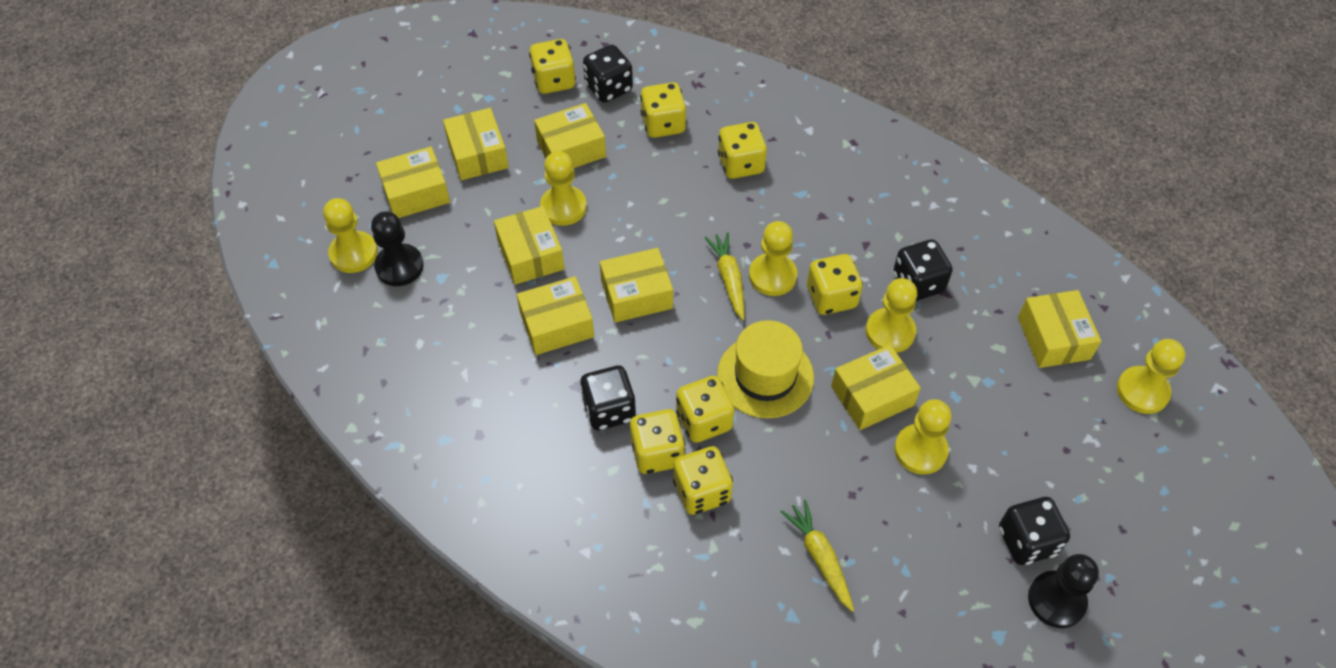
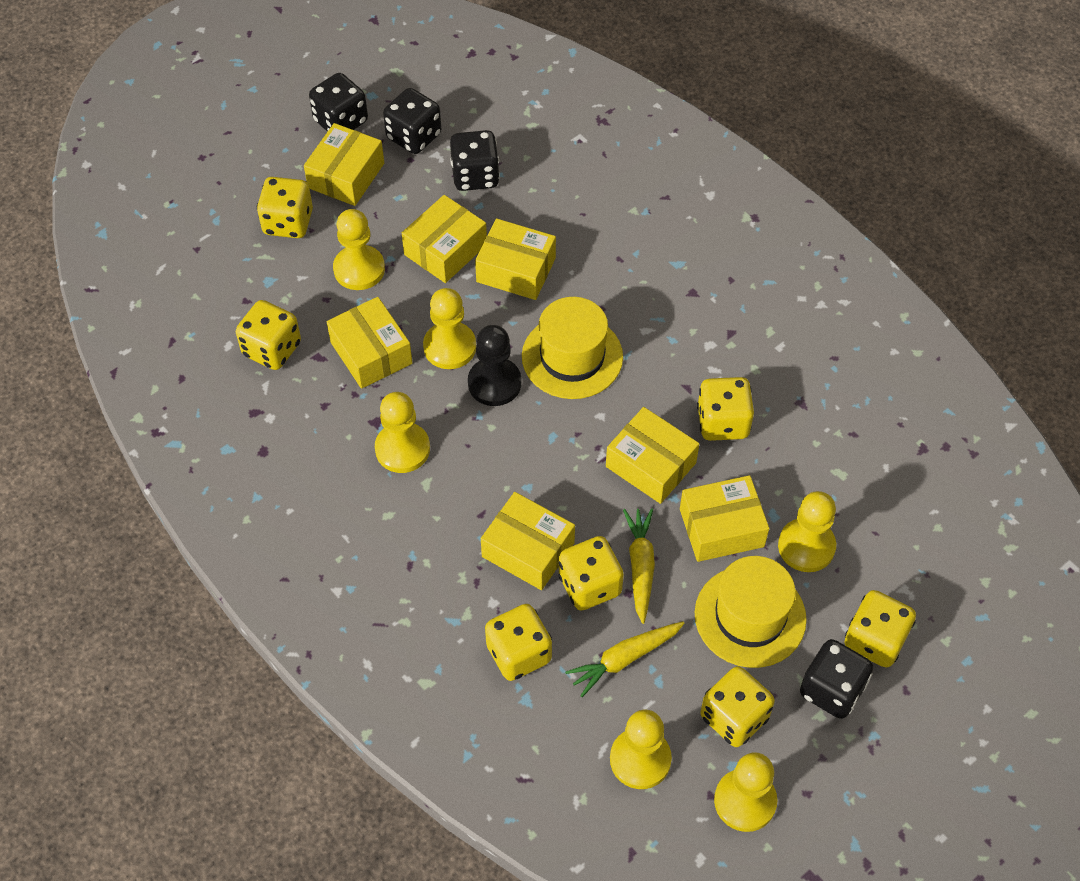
black pawn: 2 -> 1
yellow box: 8 -> 7
yellow hat: 1 -> 2

